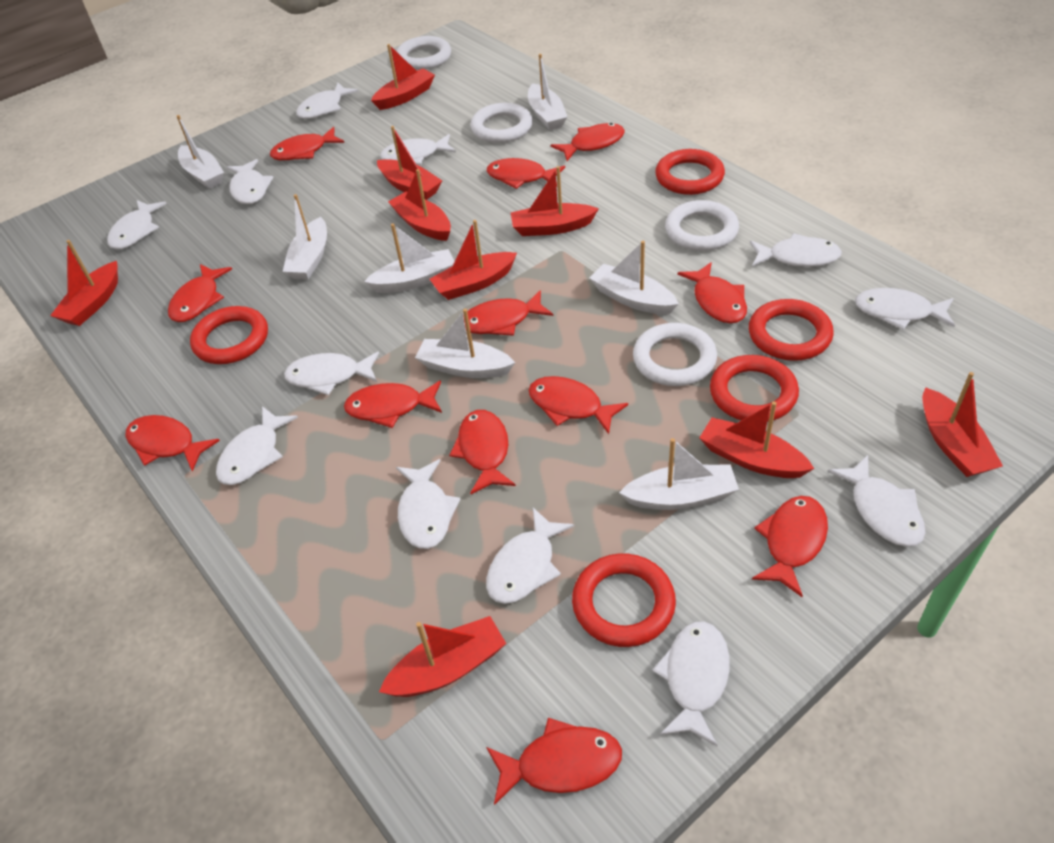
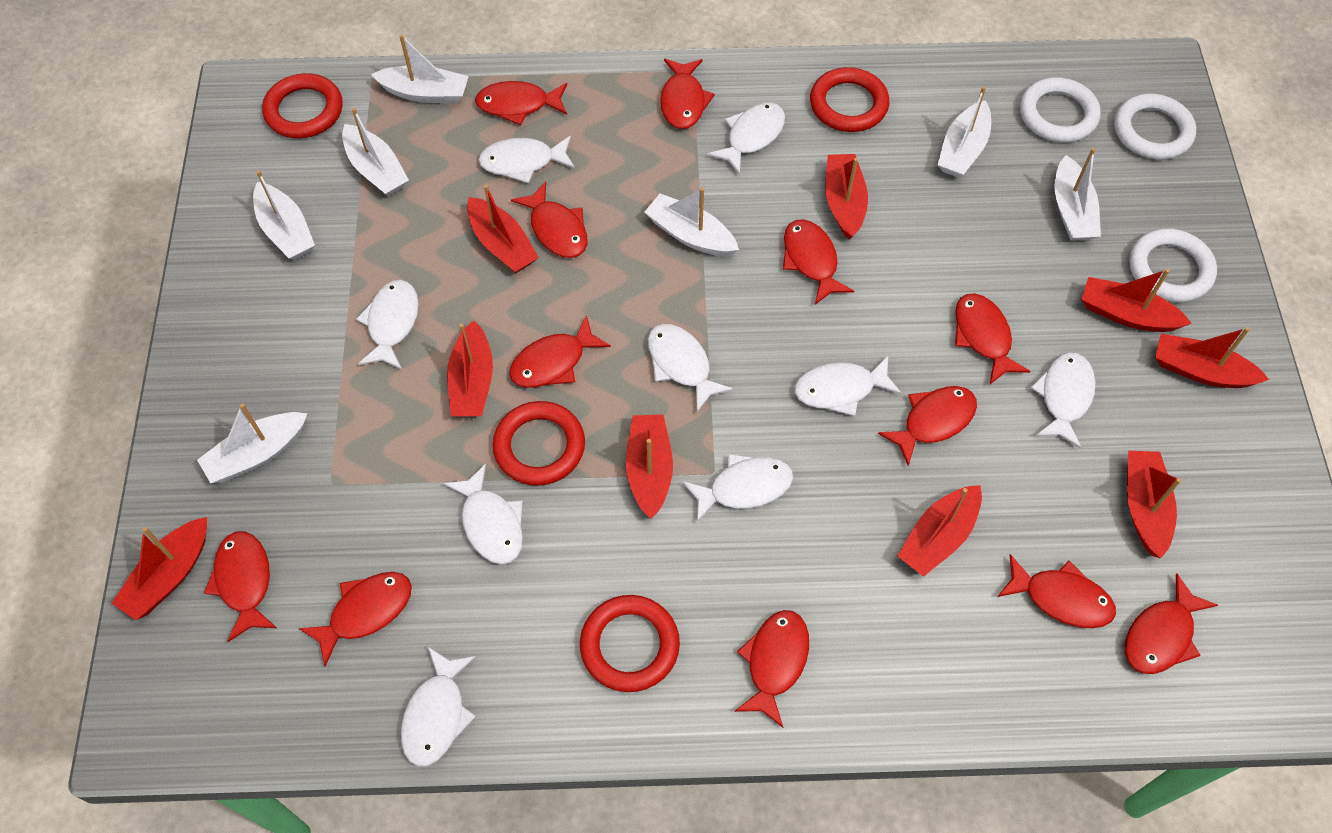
red ring: 5 -> 4
white fish: 12 -> 9
white ring: 4 -> 3

